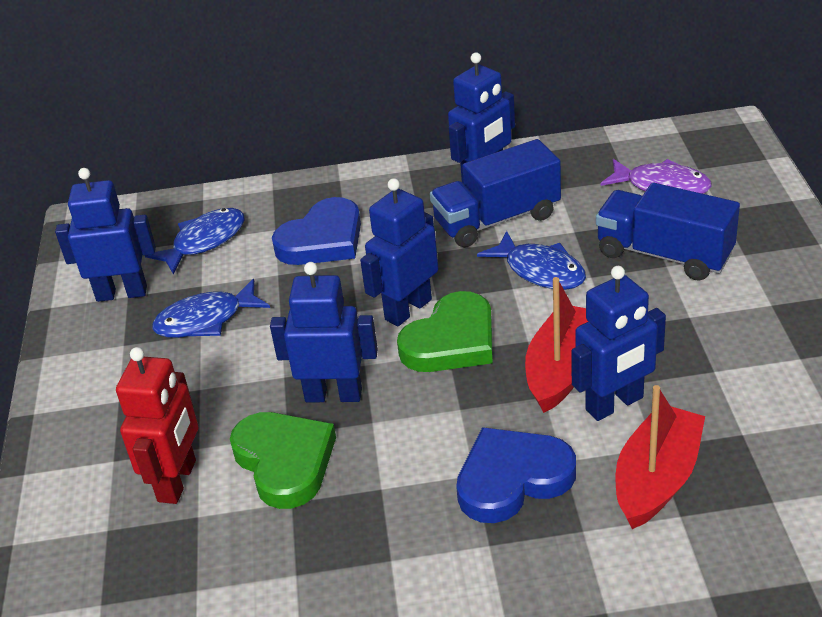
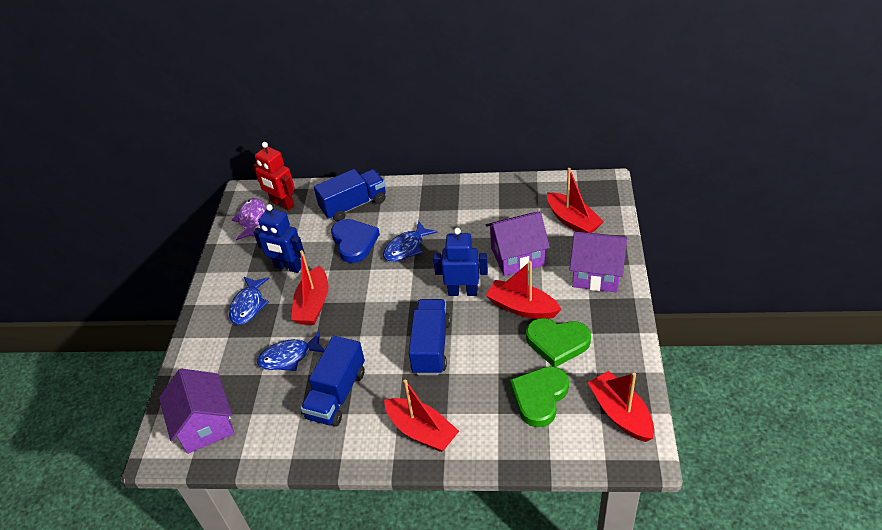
blue heart: 2 -> 1
blue robot: 5 -> 2
blue truck: 2 -> 3
purple house: 0 -> 3
red boat: 2 -> 5

